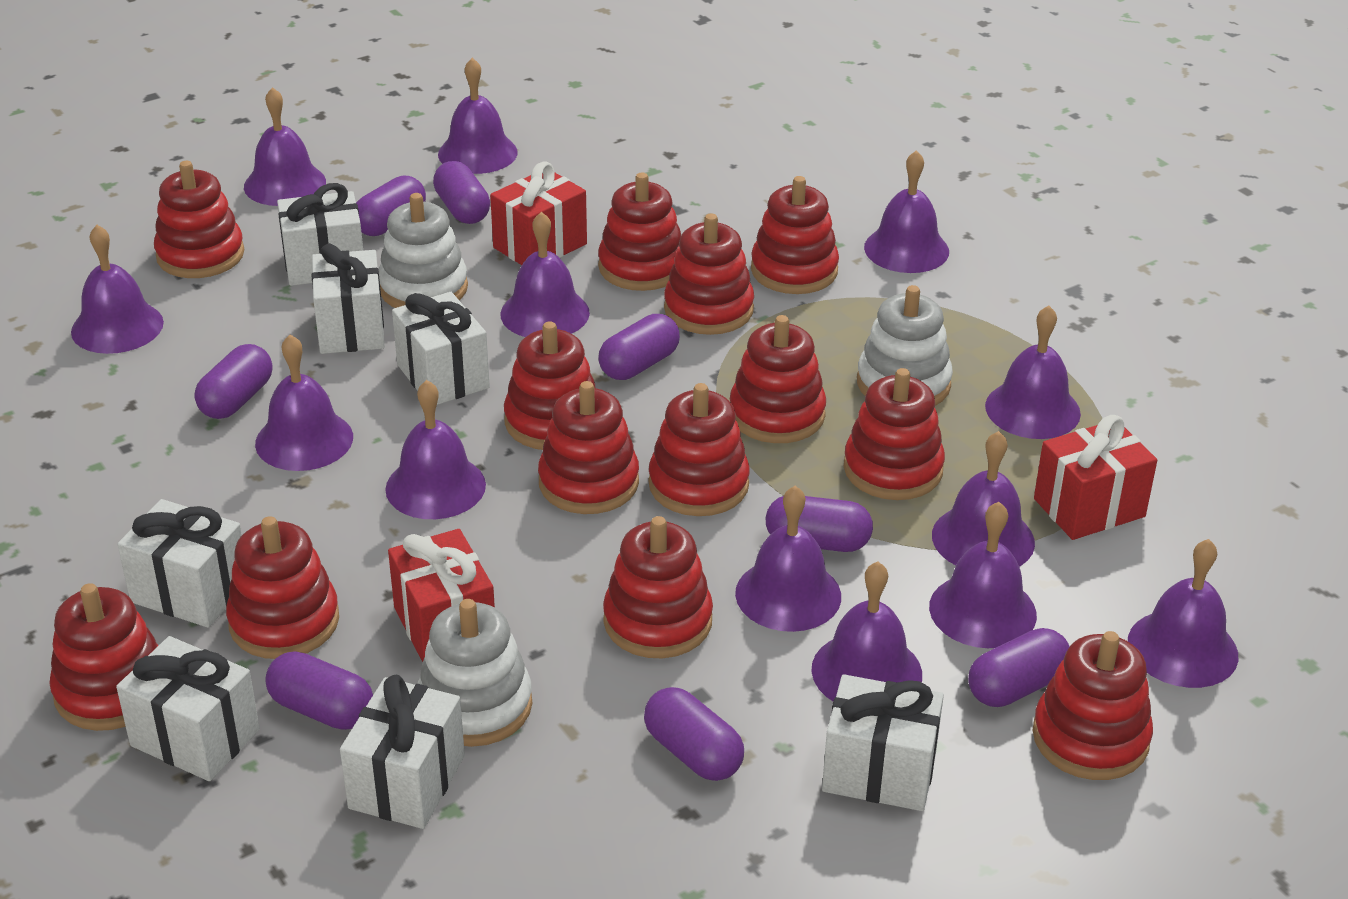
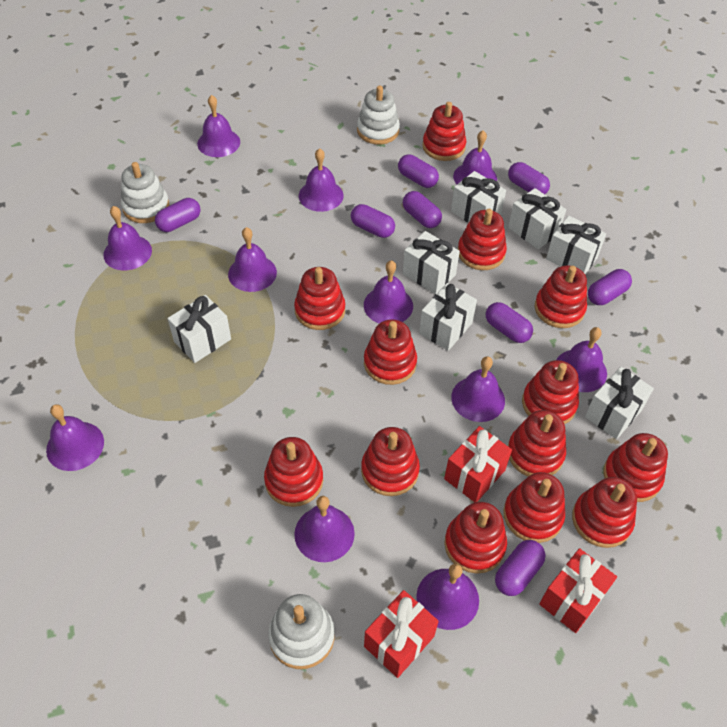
purple bell: 13 -> 11

